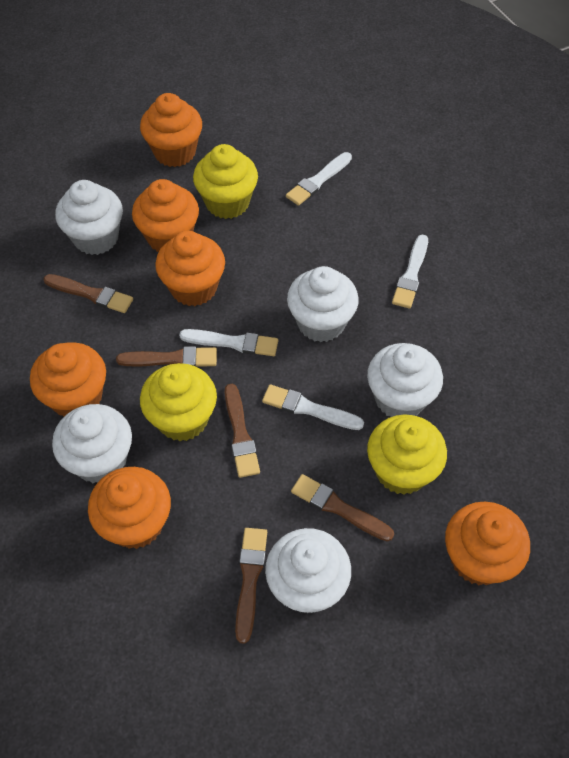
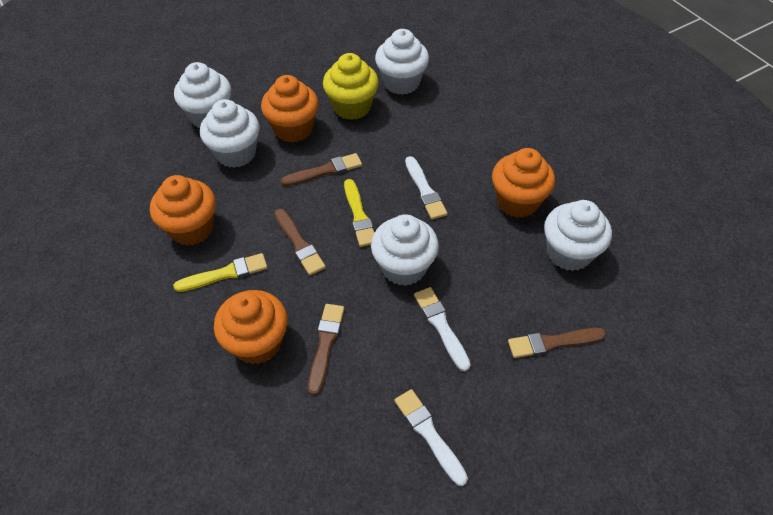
brown brush: 5 -> 4
orange cupcake: 6 -> 4
white brush: 4 -> 3
yellow brush: 0 -> 2
yellow cupcake: 3 -> 1

